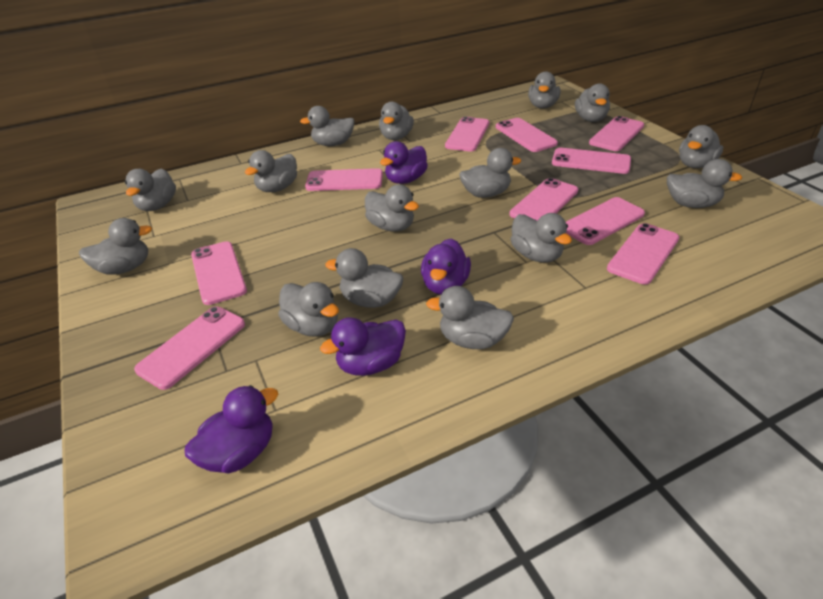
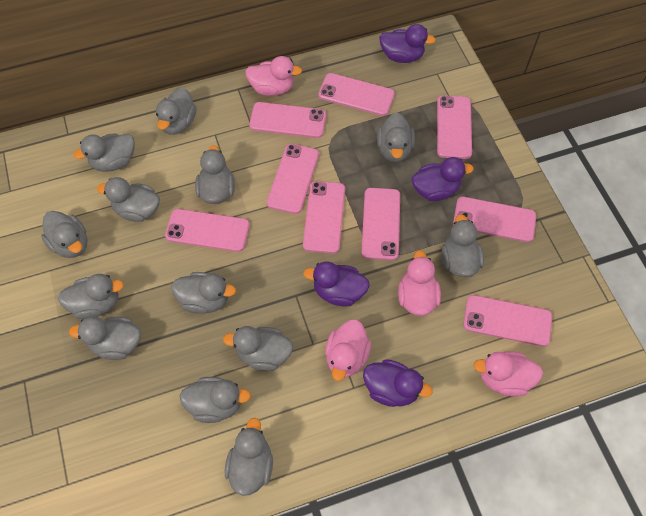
grey duck: 15 -> 13
pink duck: 0 -> 4
pink phone: 10 -> 9

